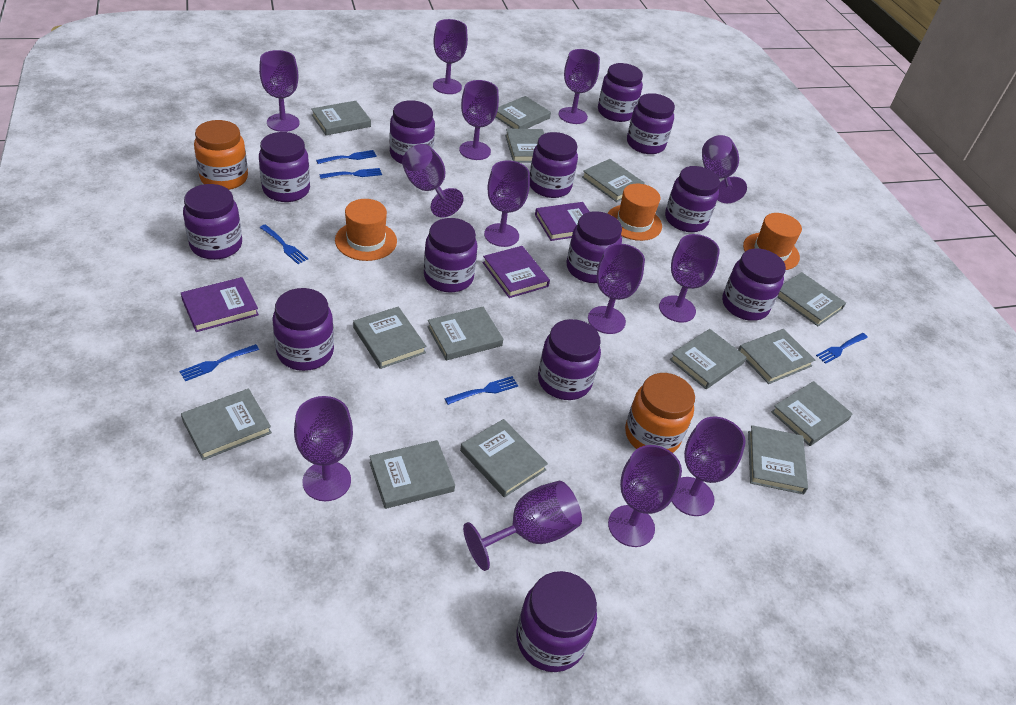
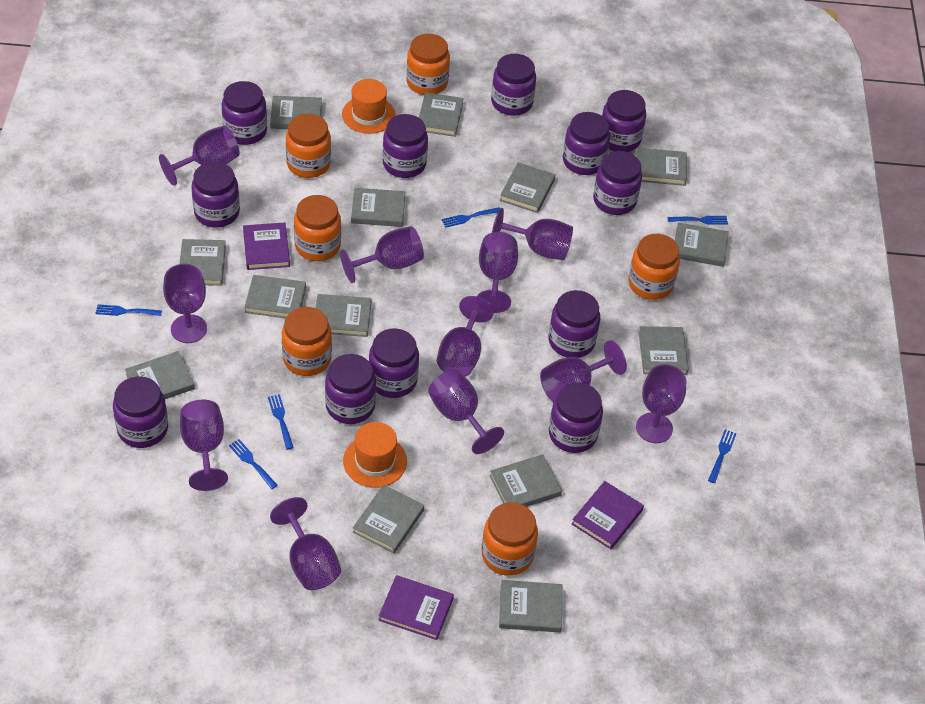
orange hat: 3 -> 2
orange jar: 2 -> 6
purple goblet: 13 -> 11
purple jar: 13 -> 12

